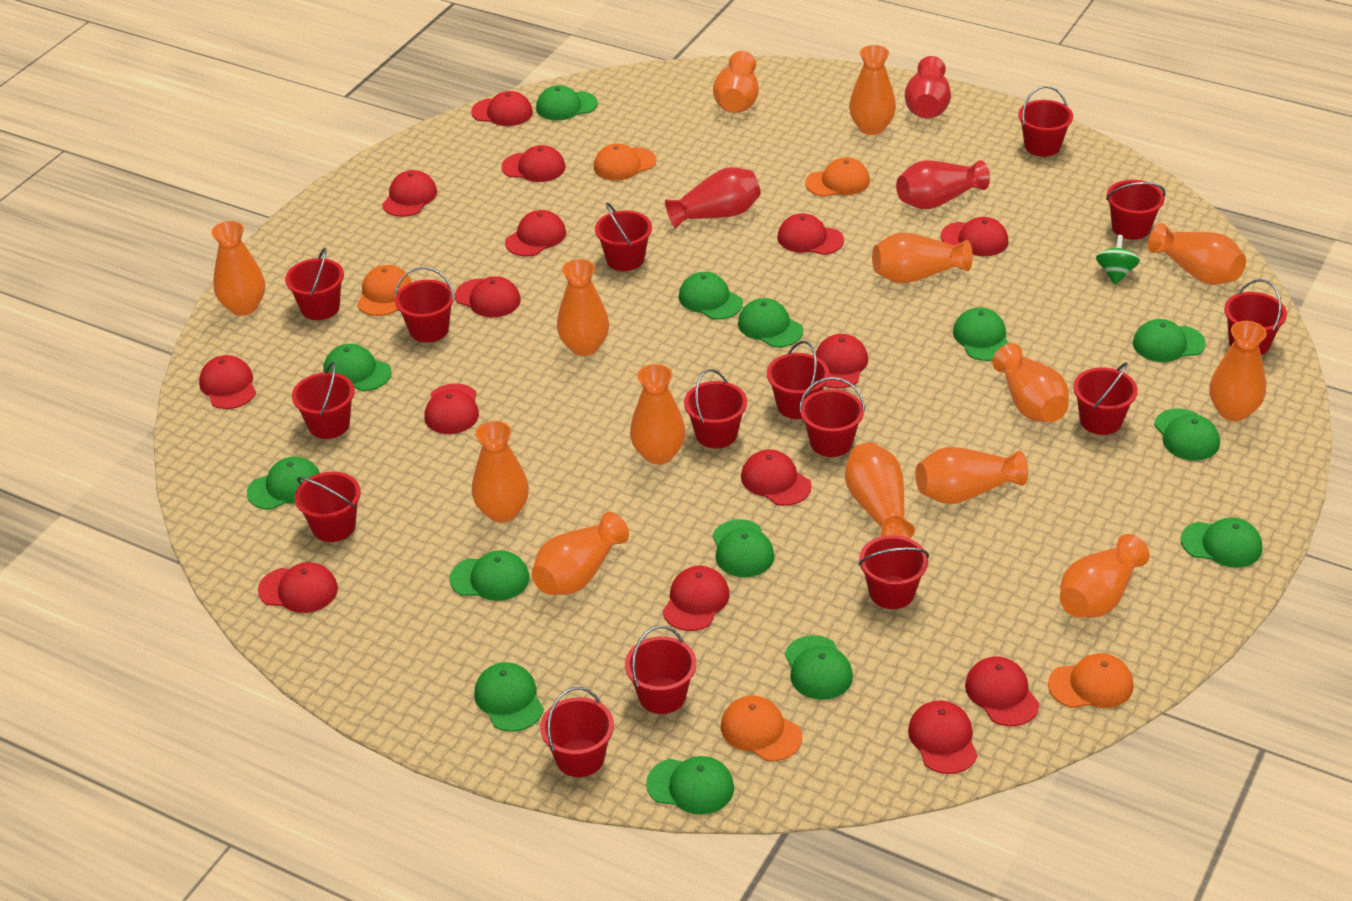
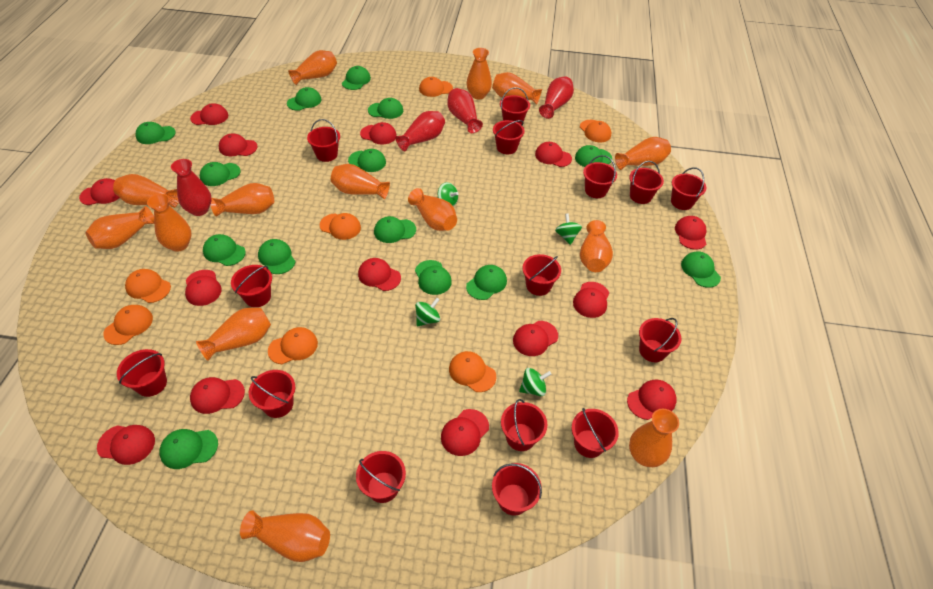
green spinning top: 1 -> 4
orange cap: 5 -> 7
red cap: 15 -> 14
red vase: 3 -> 4

